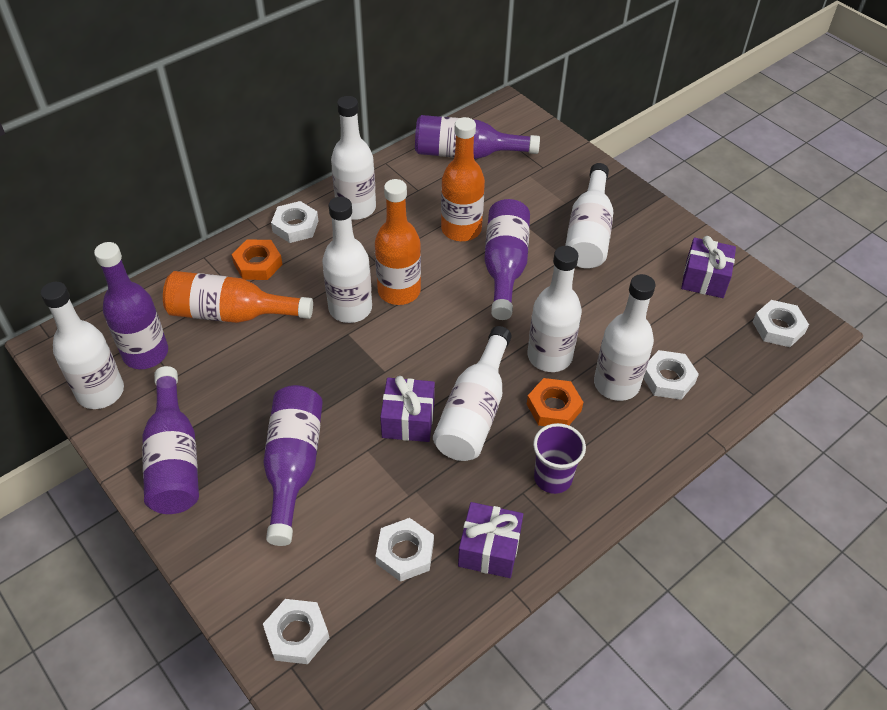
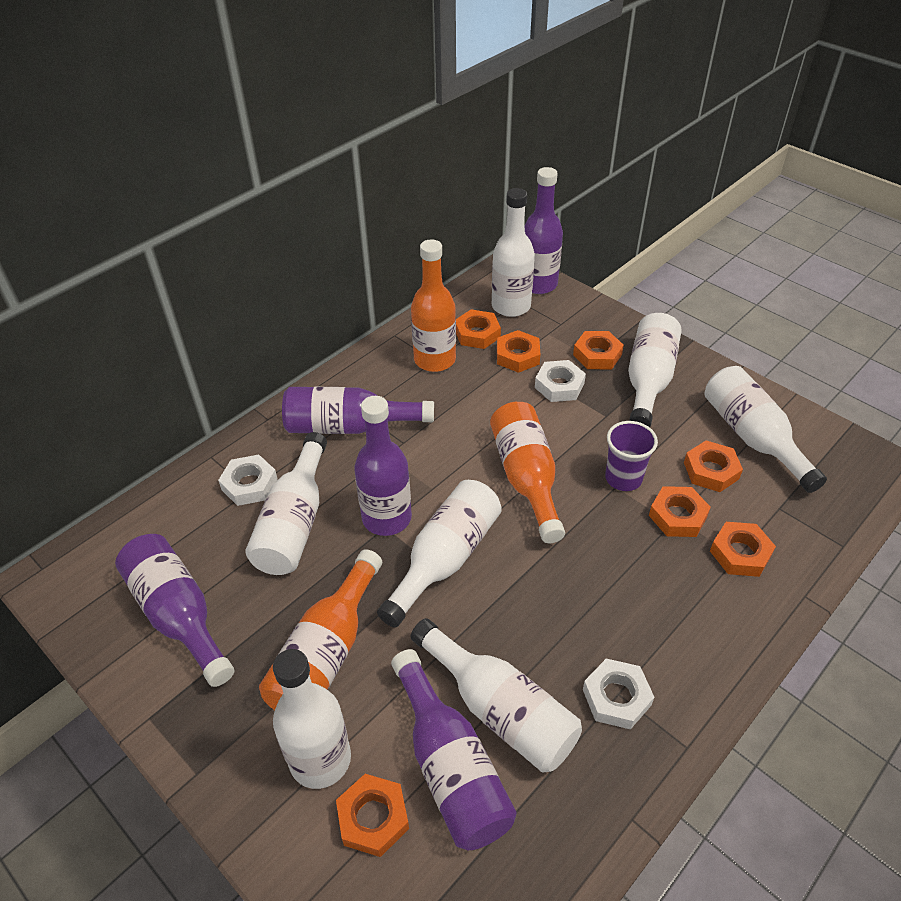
orange nut: 2 -> 7
purple gift: 3 -> 0
white nut: 5 -> 3

